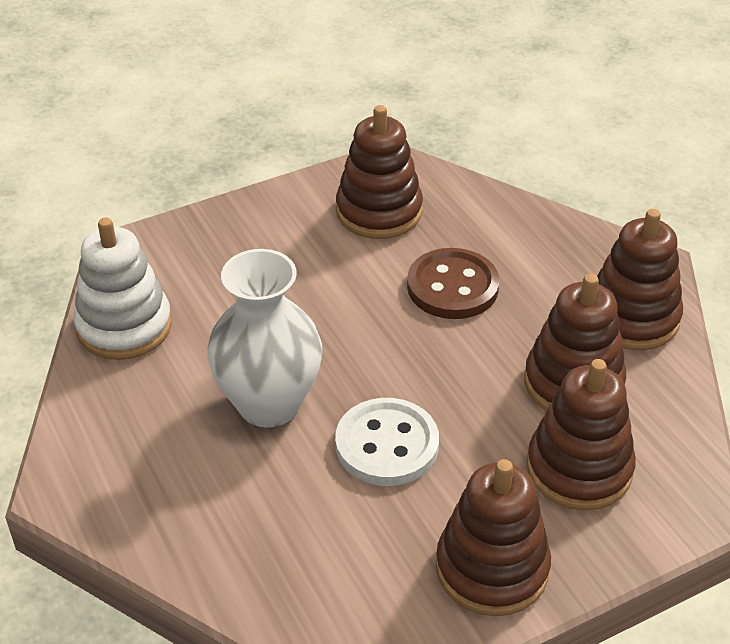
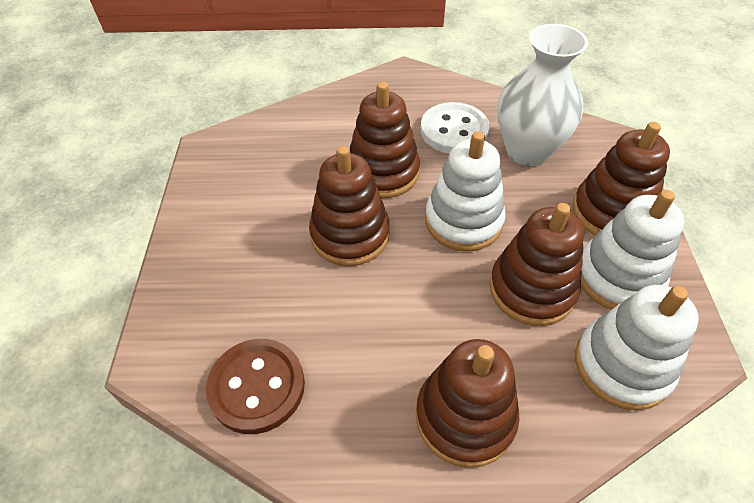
white stacking toy: 1 -> 3

